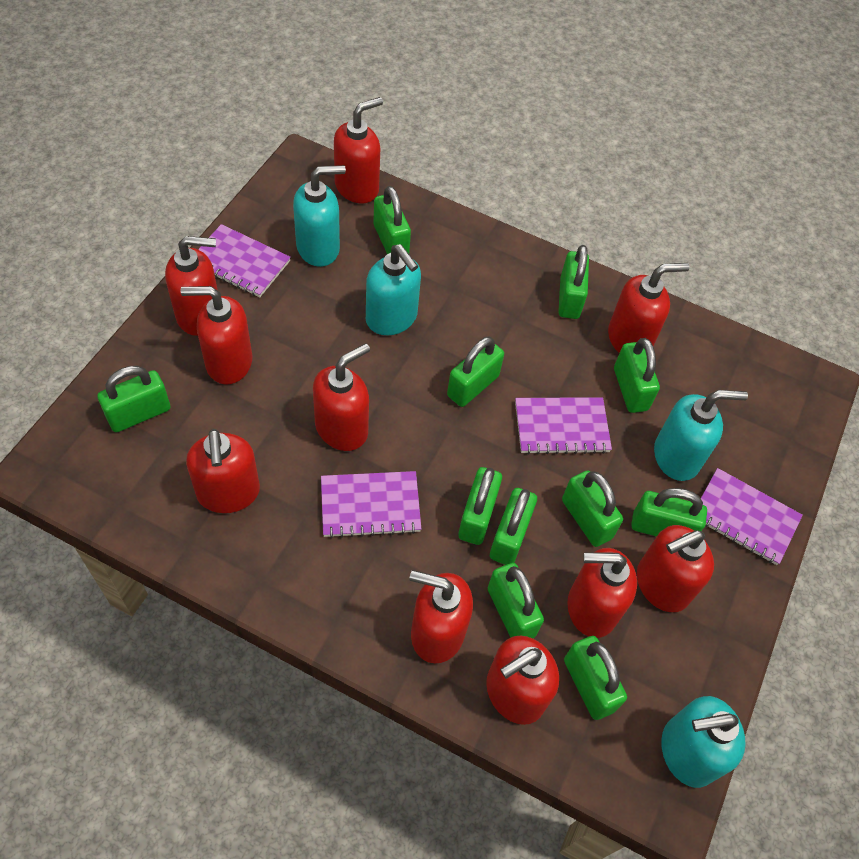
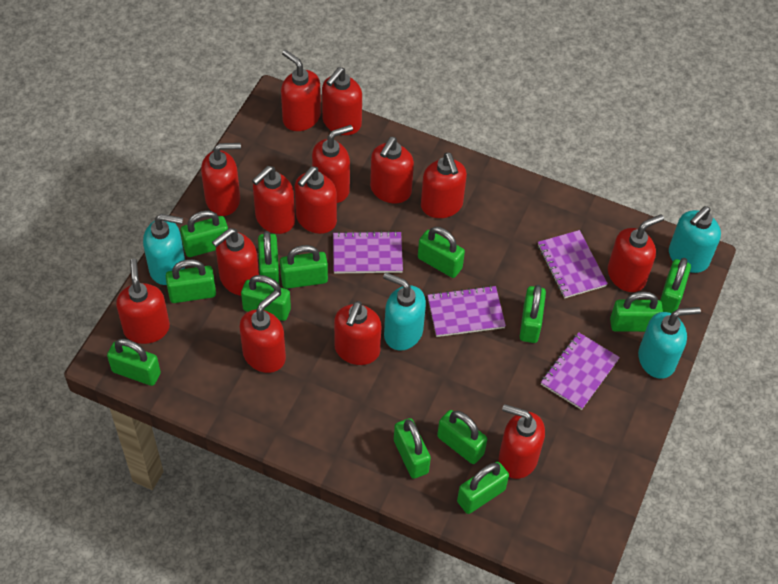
green padlock: 11 -> 13
red soap dispenser: 10 -> 14

